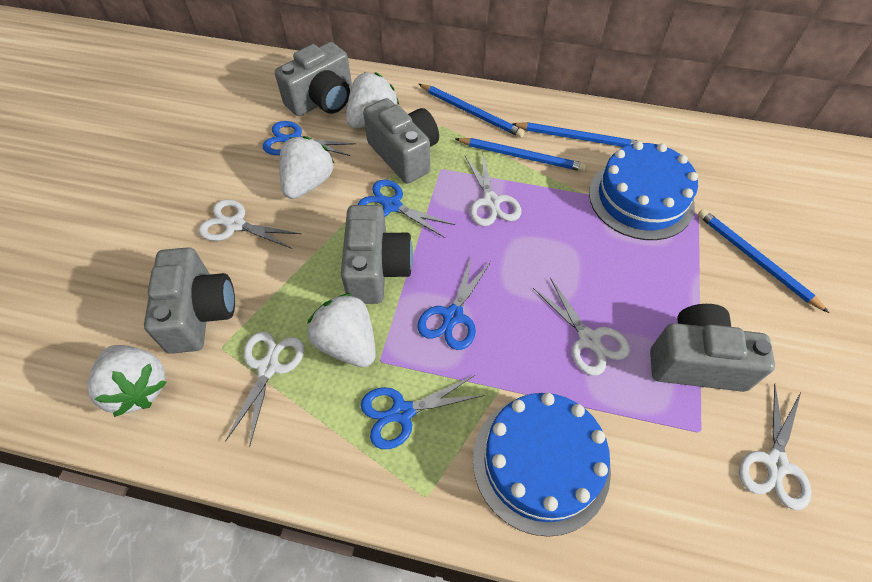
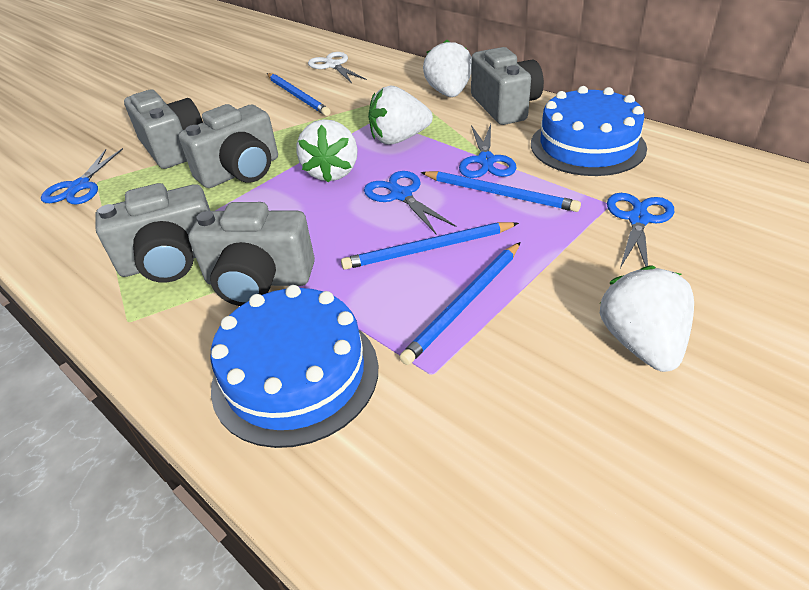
white scissors: 5 -> 1

